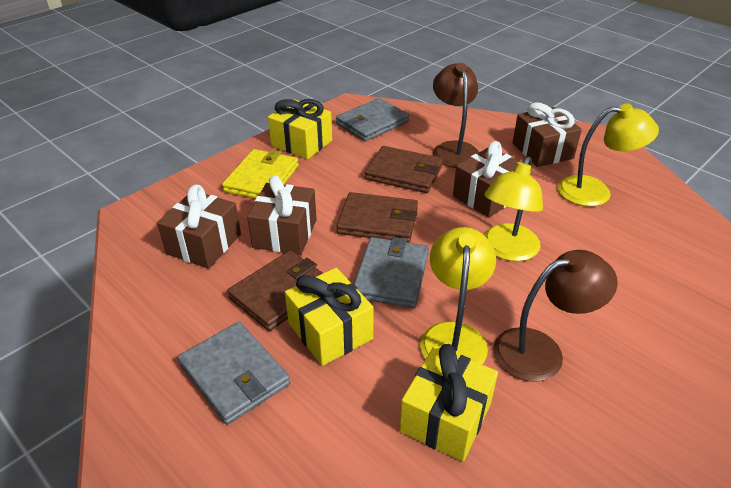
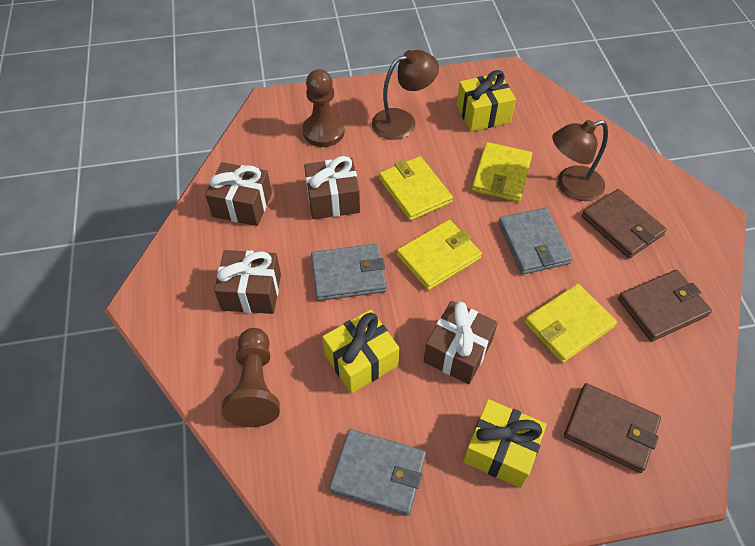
brown pawn: 0 -> 2
yellow lamp: 3 -> 0
yellow wallet: 1 -> 4

